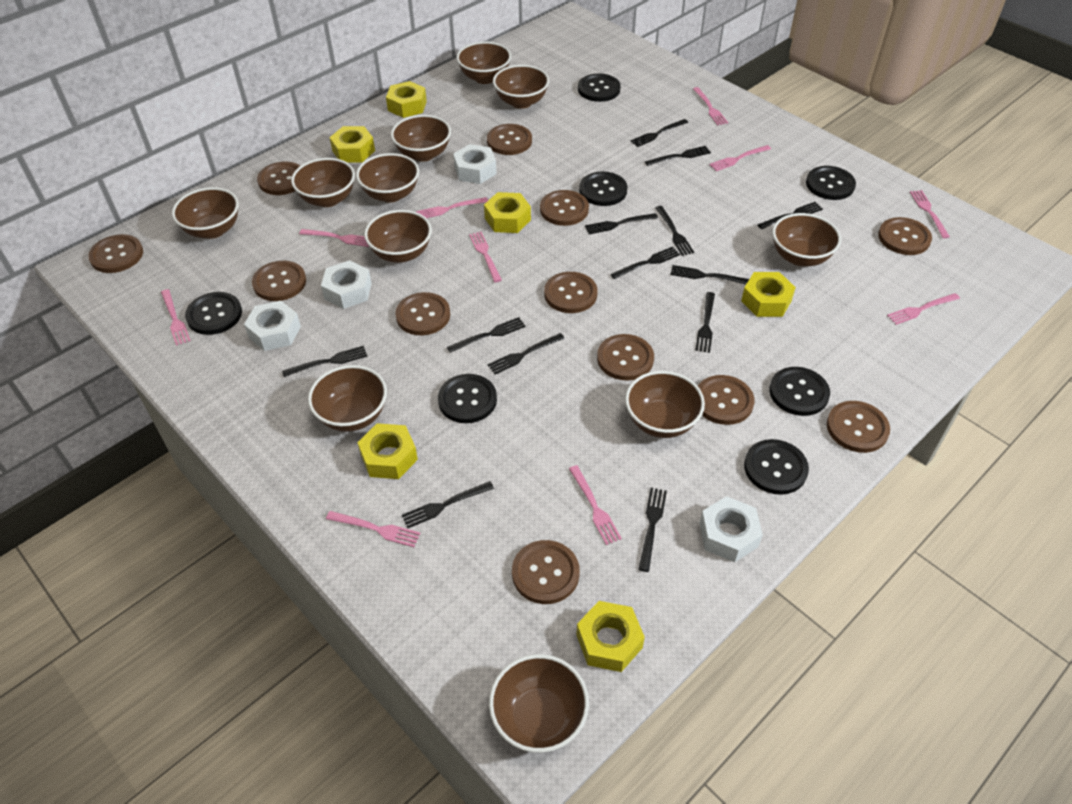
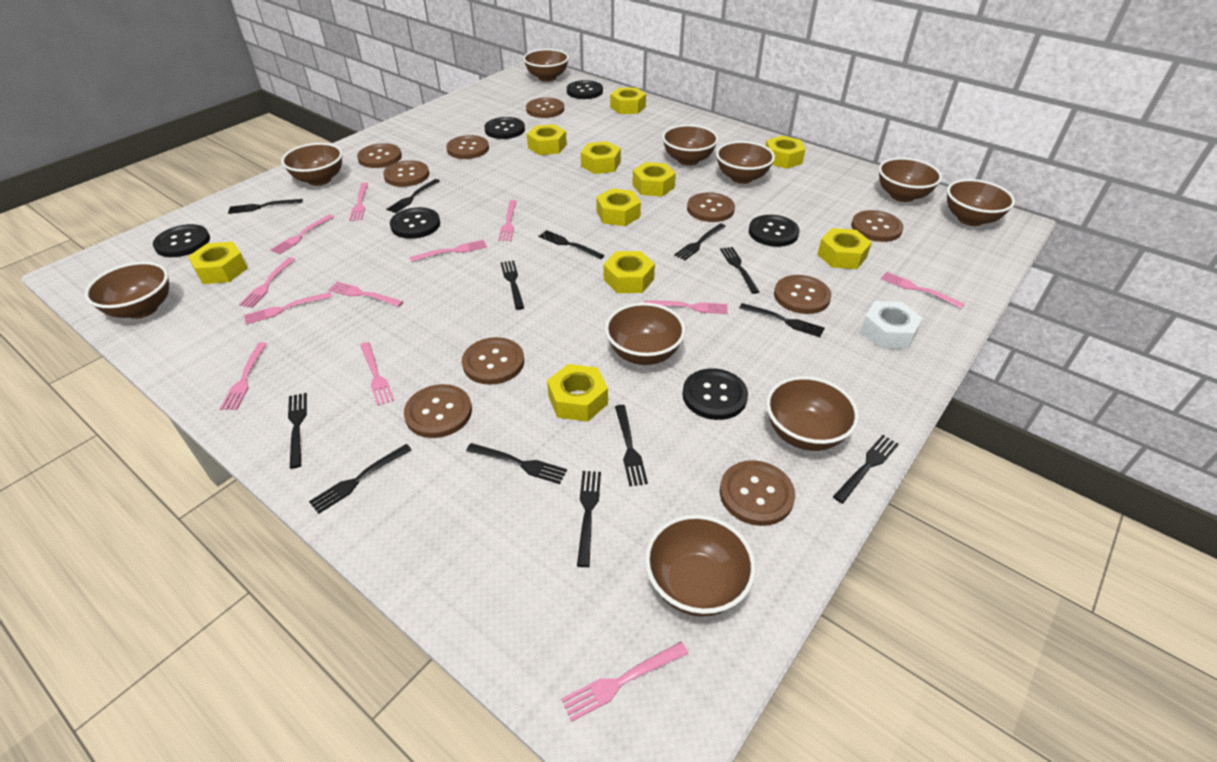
black button: 7 -> 6
brown bowl: 11 -> 10
brown button: 12 -> 10
pink fork: 10 -> 12
white nut: 4 -> 1
yellow nut: 6 -> 10

